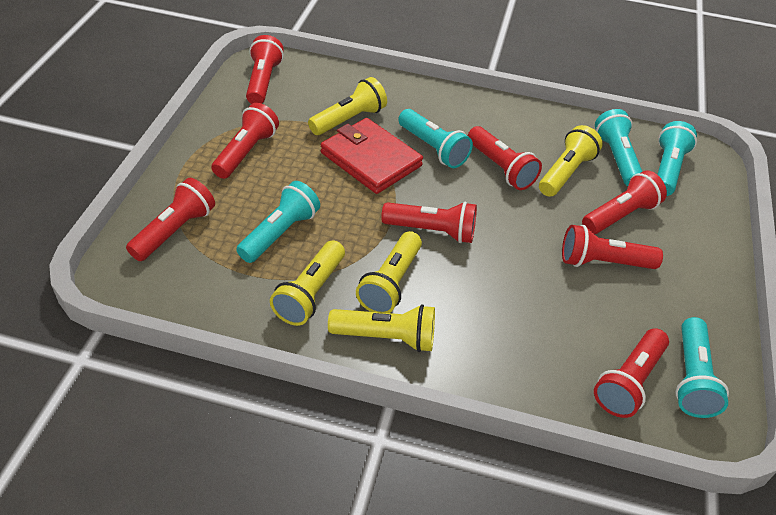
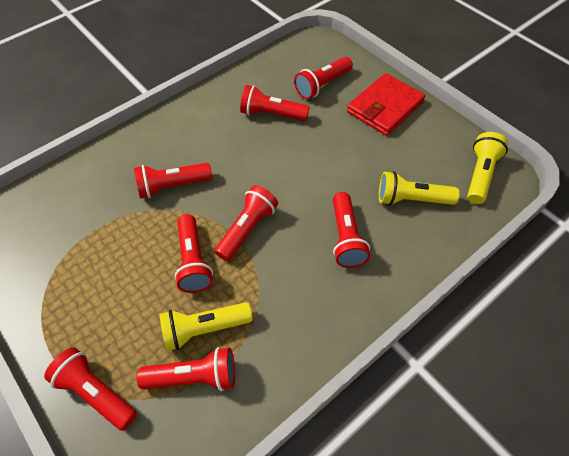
turquoise flashlight: 5 -> 0
yellow flashlight: 5 -> 3

